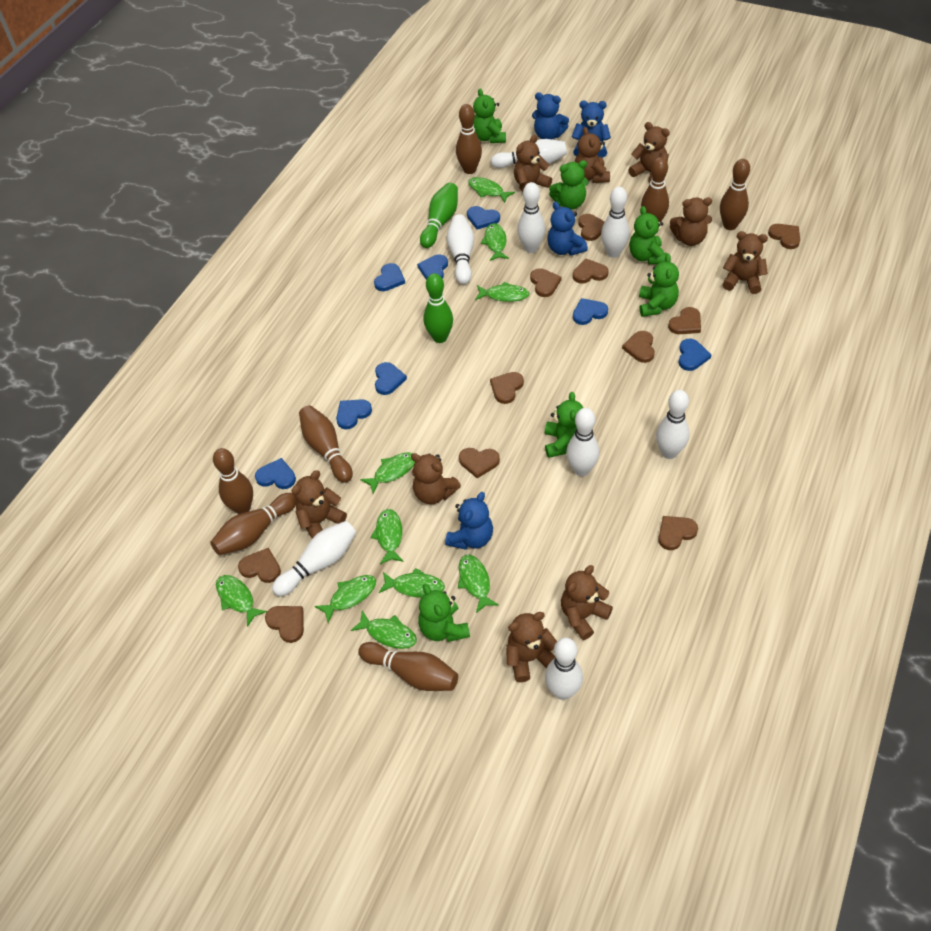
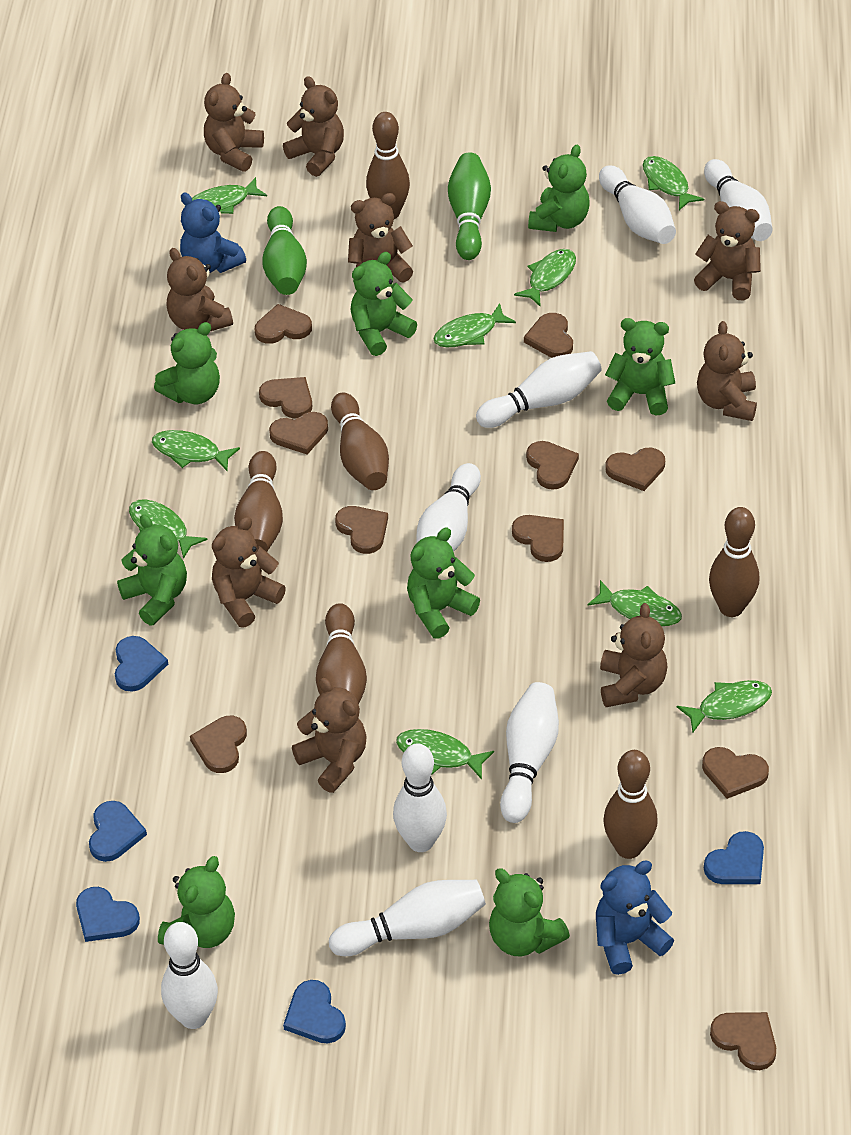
blue heart: 8 -> 5
blue teddy bear: 4 -> 2
brown bowling pin: 7 -> 6
green fish: 10 -> 9
green teddy bear: 6 -> 8

